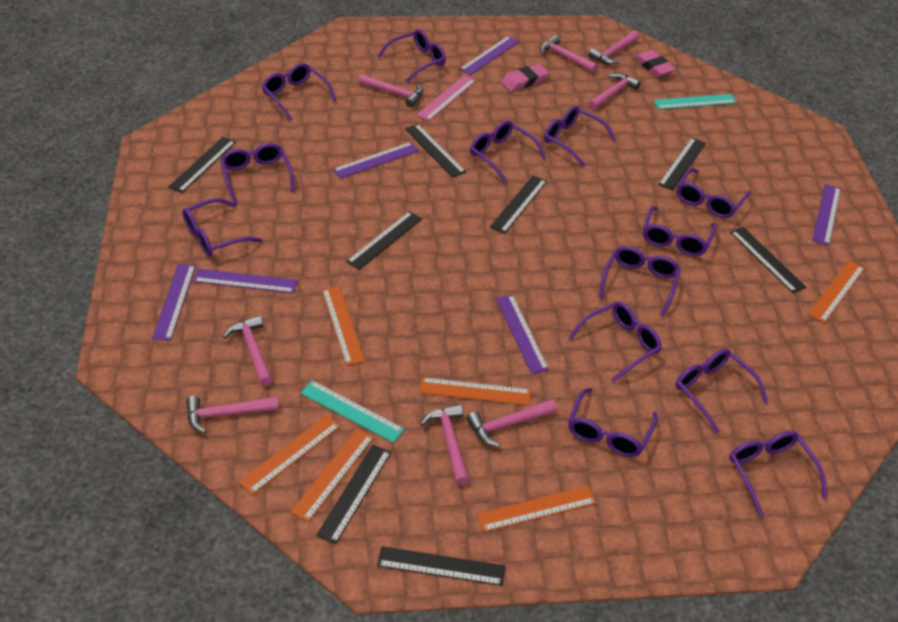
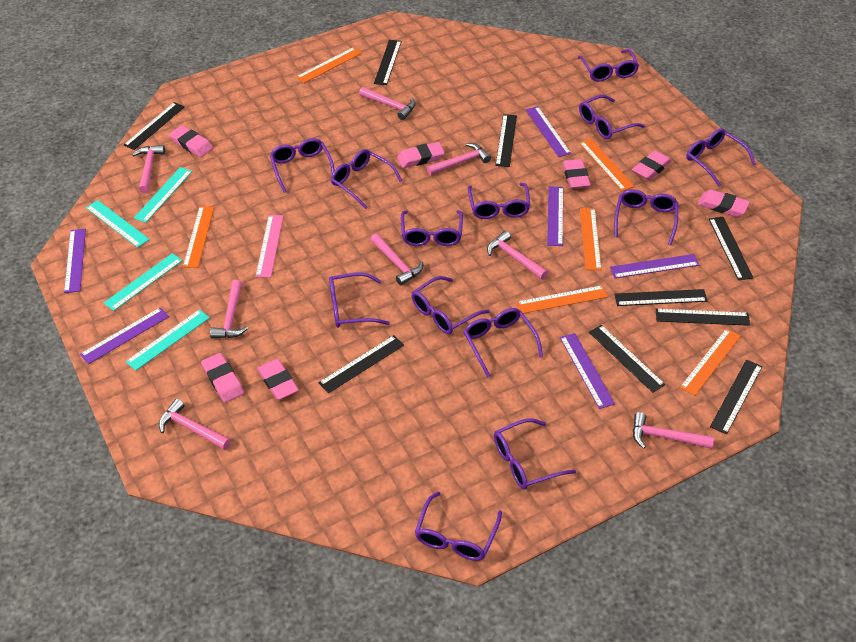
black ruler: 8 -> 9
pink eraser: 2 -> 7
turquoise ruler: 2 -> 4

